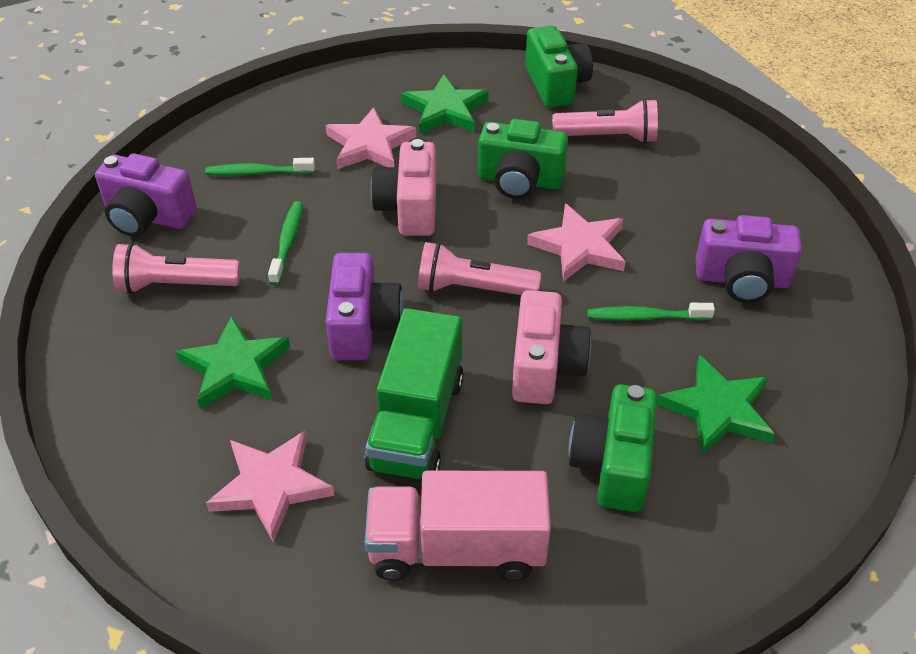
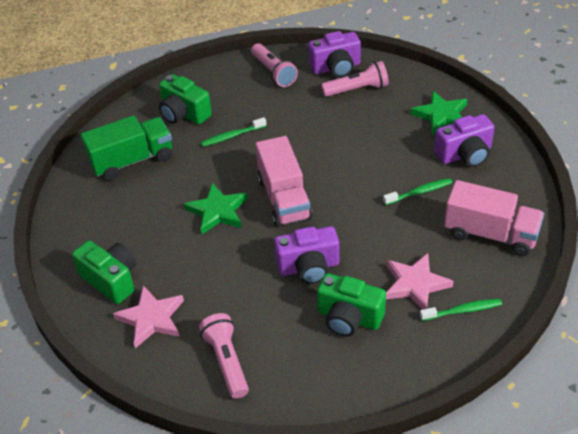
green star: 3 -> 2
pink camera: 2 -> 0
pink star: 3 -> 2
pink truck: 1 -> 2

